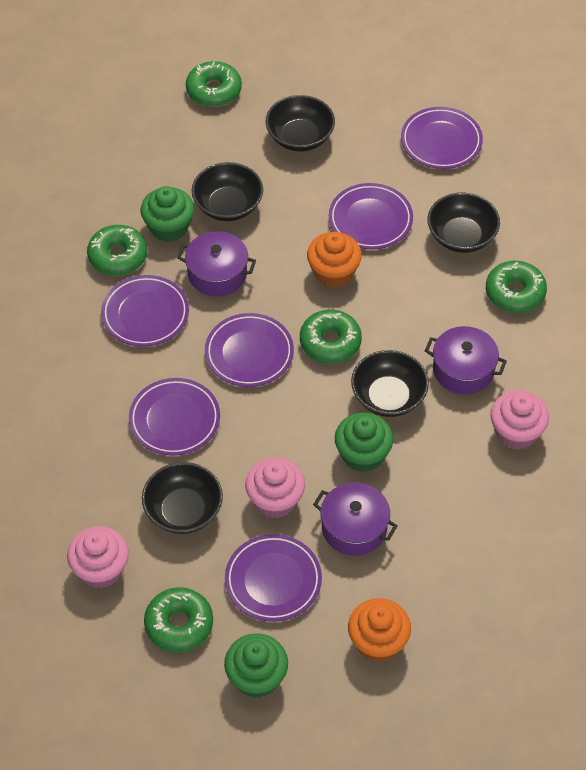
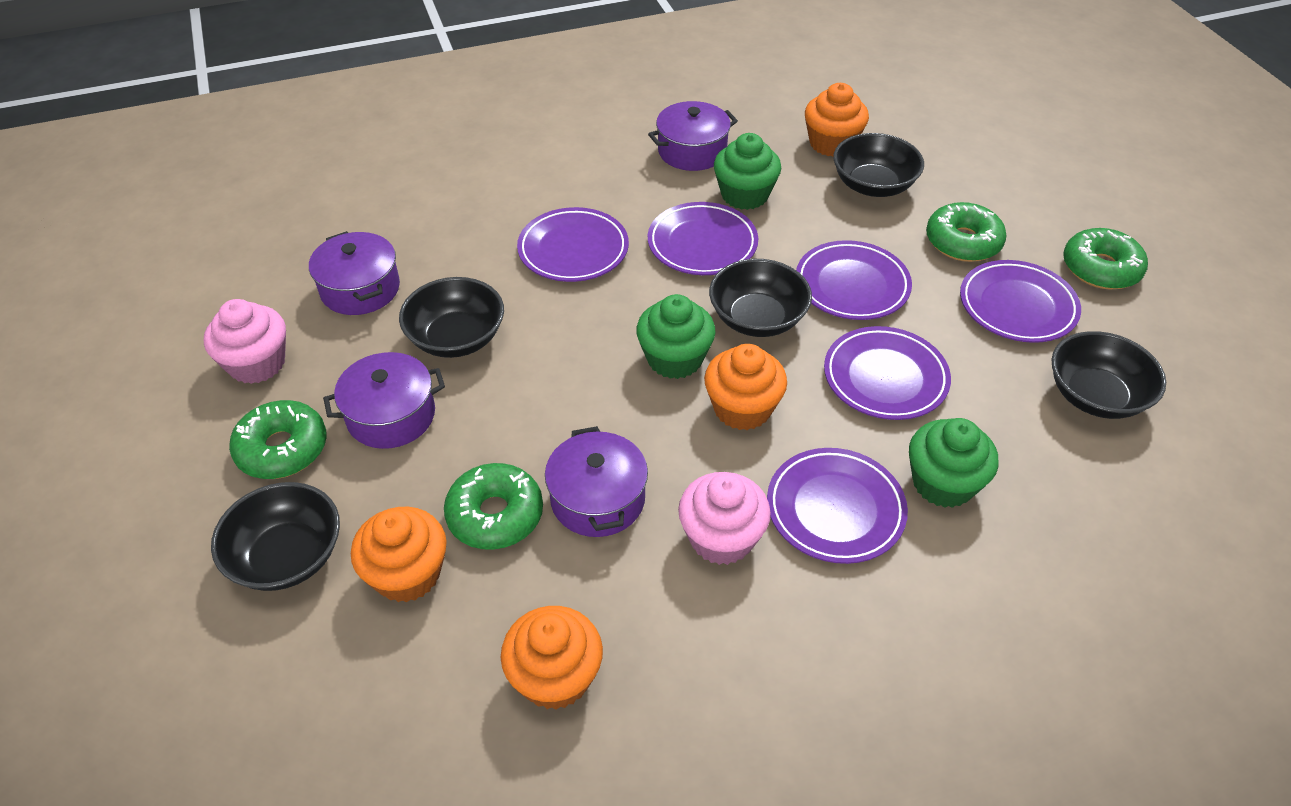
green donut: 5 -> 4
orange cupcake: 2 -> 4
pink cupcake: 3 -> 2
purple pot: 3 -> 4

